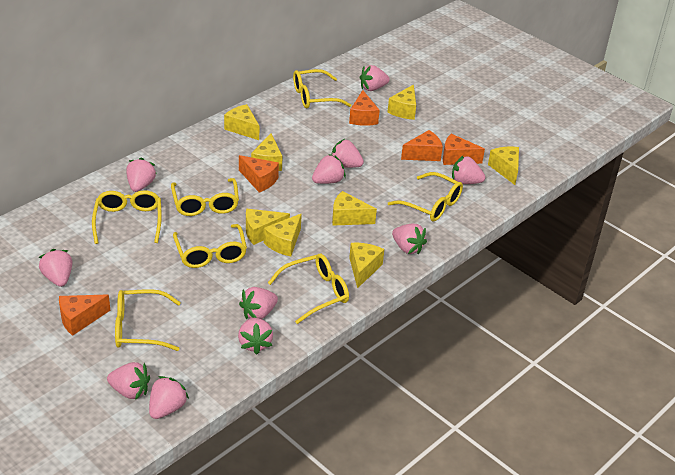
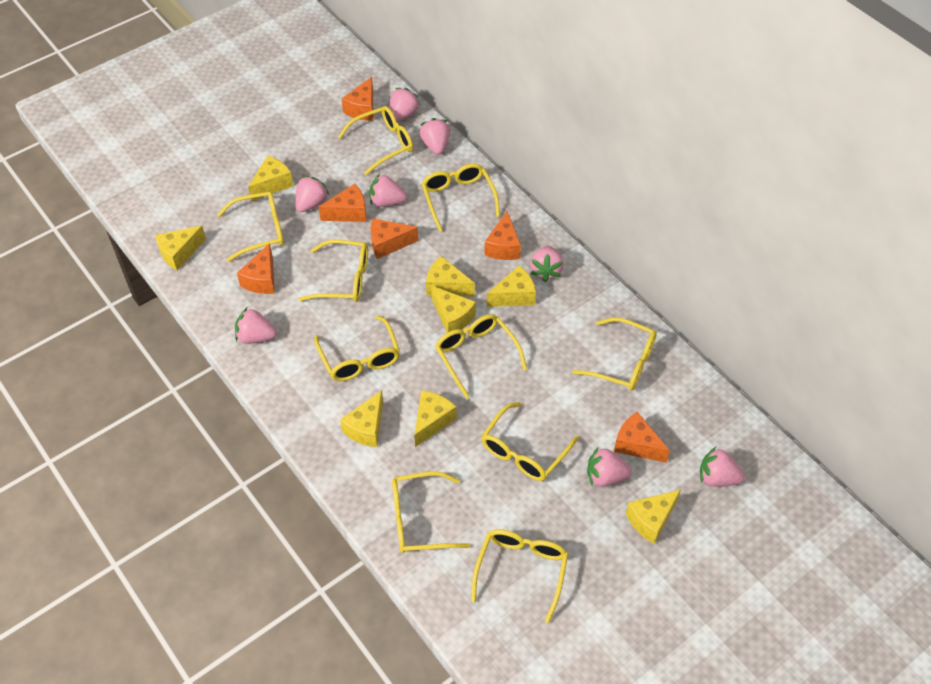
orange cheese: 5 -> 6
pink strawberry: 11 -> 8
yellow glasses: 7 -> 10

